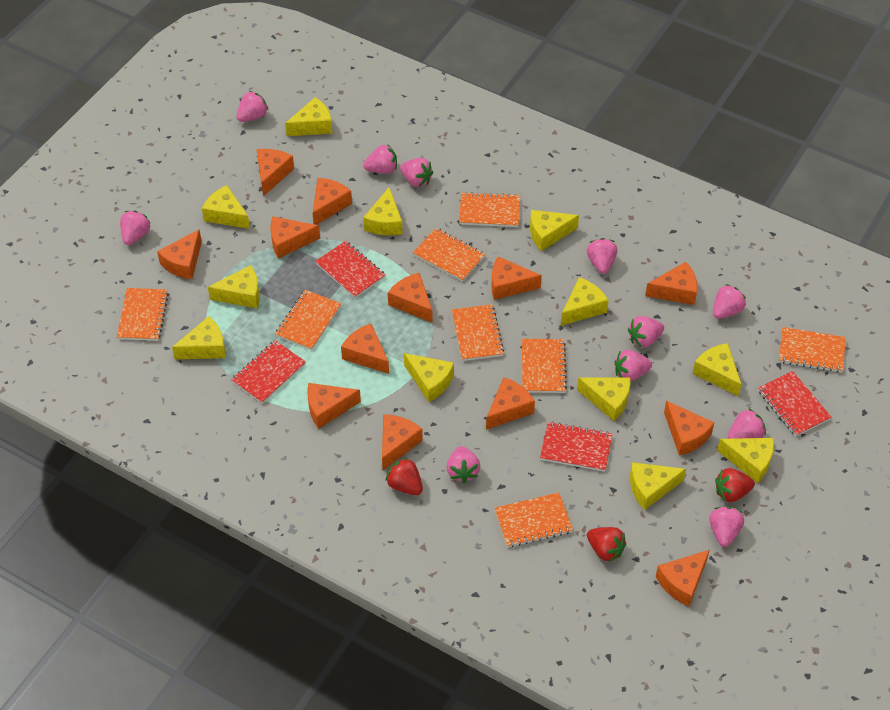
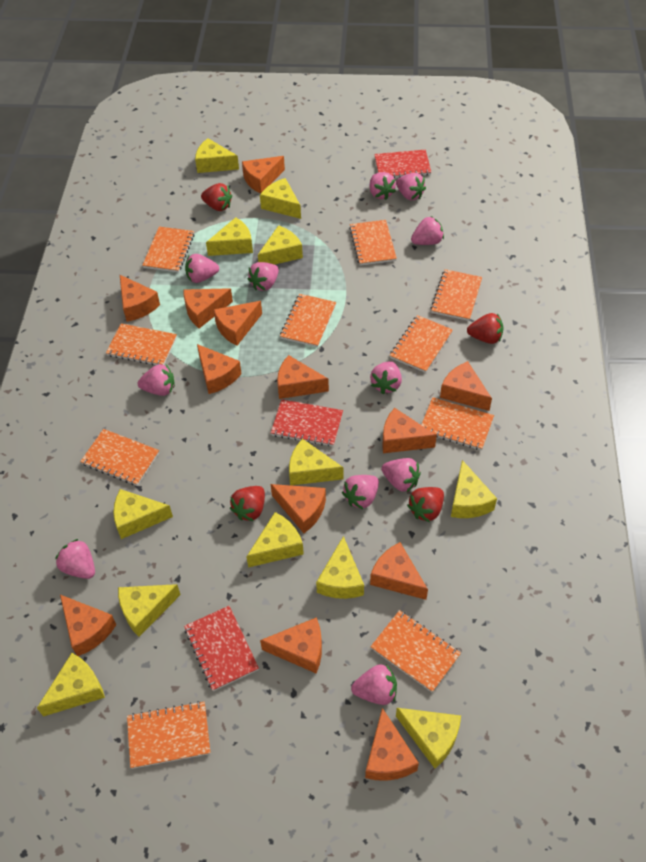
orange notebook: 8 -> 10
red notebook: 4 -> 3
red strawberry: 3 -> 4

